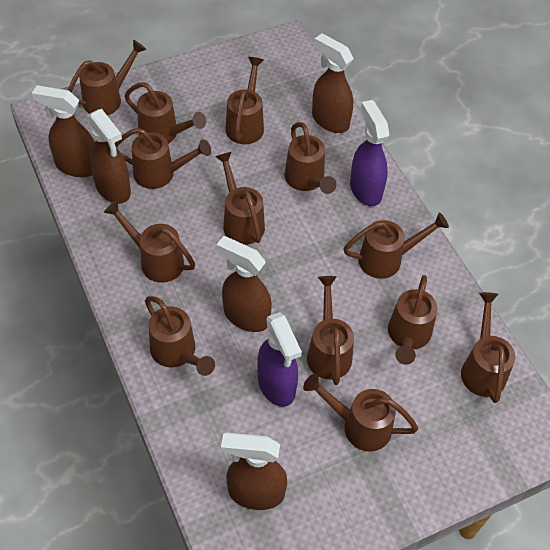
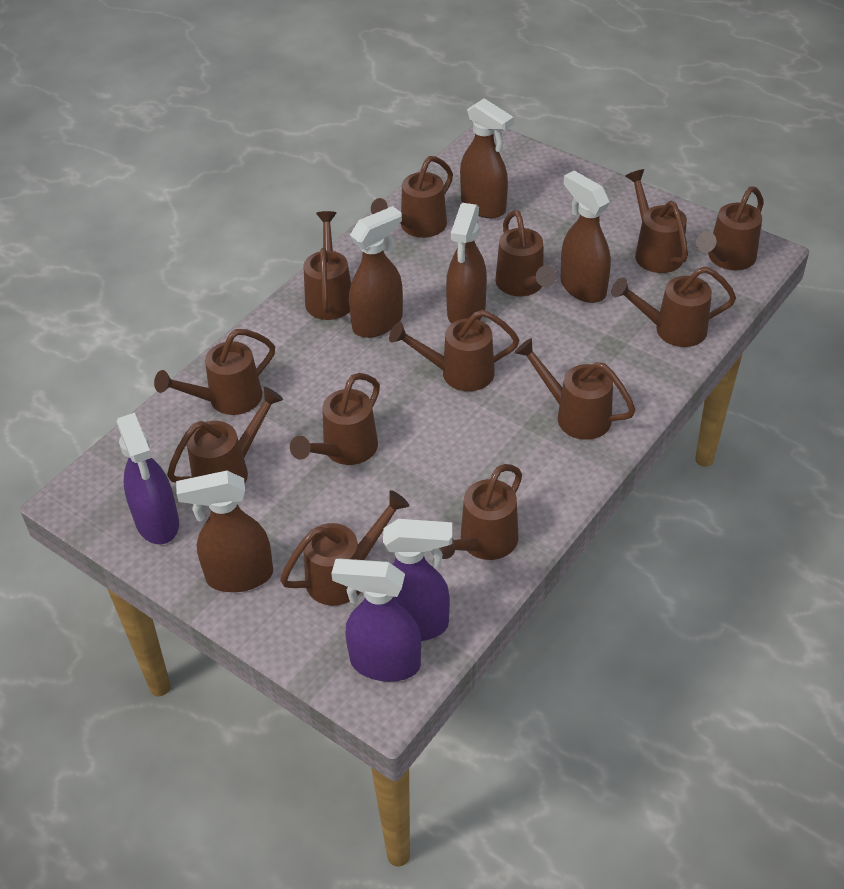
purple spray bottle: 2 -> 3

